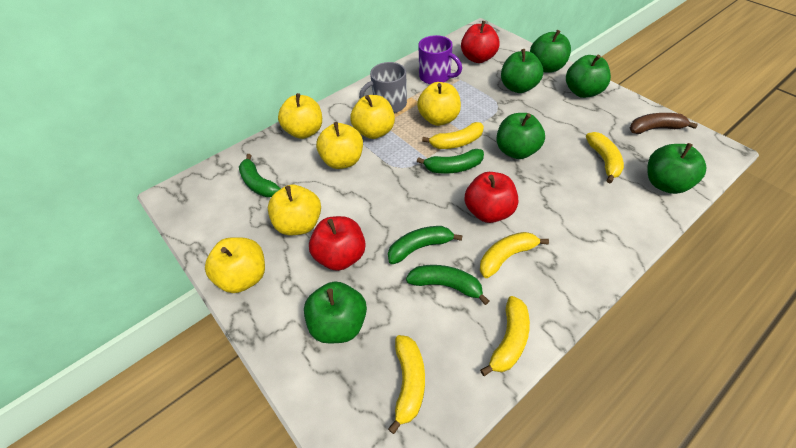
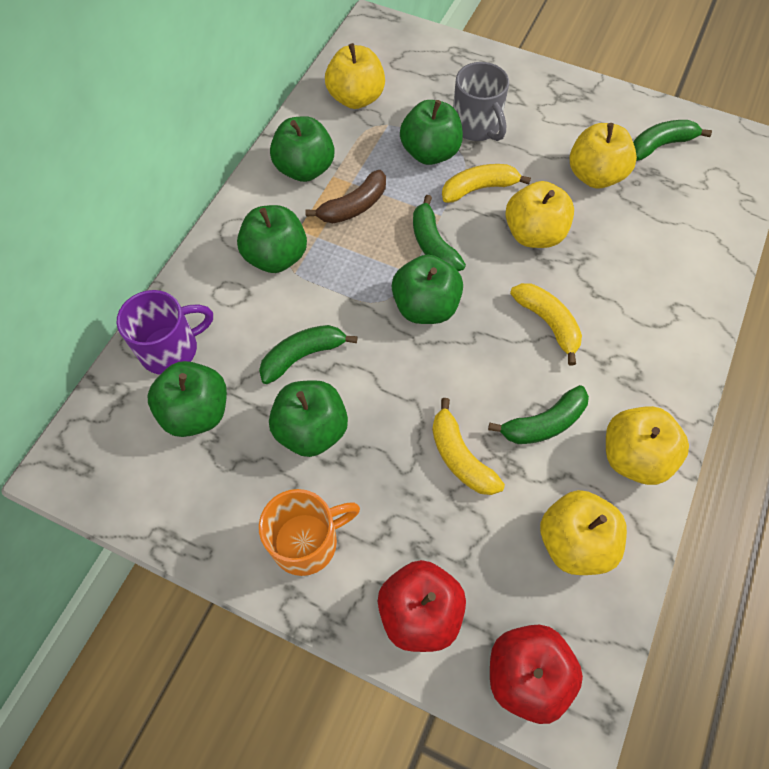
orange mug: 0 -> 1
red apple: 3 -> 2
yellow apple: 6 -> 5
yellow banana: 5 -> 3

